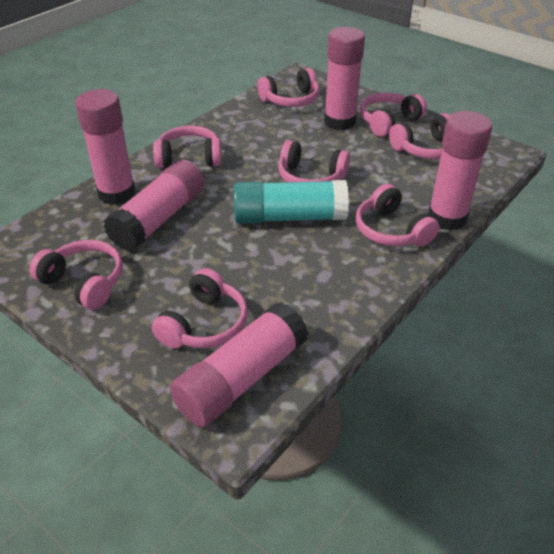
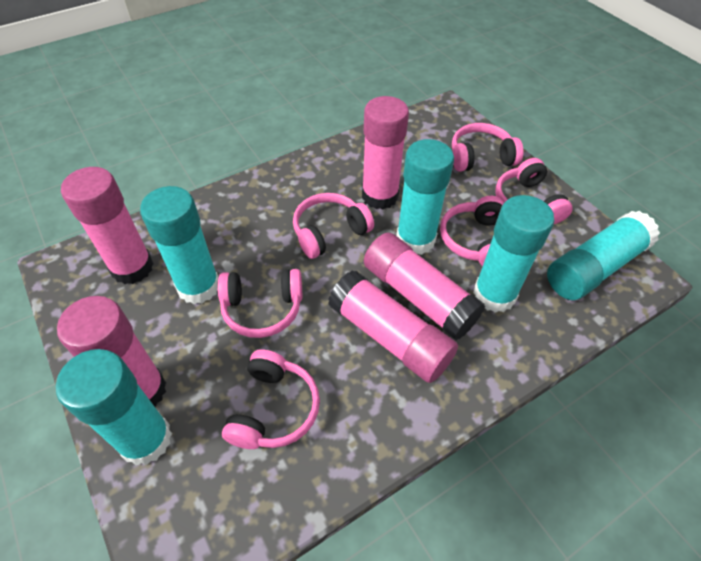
pink headphones: 8 -> 6
turquoise glue stick: 1 -> 5

